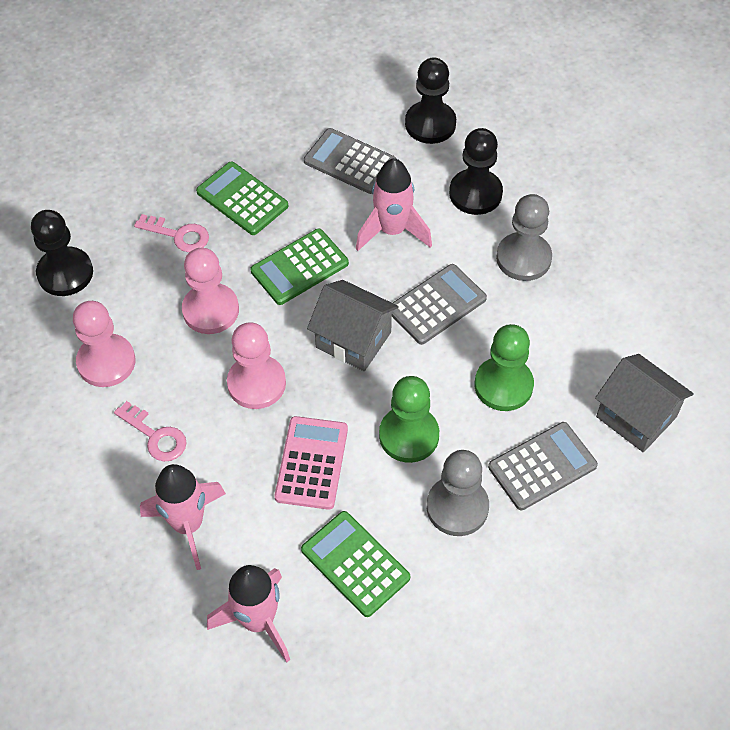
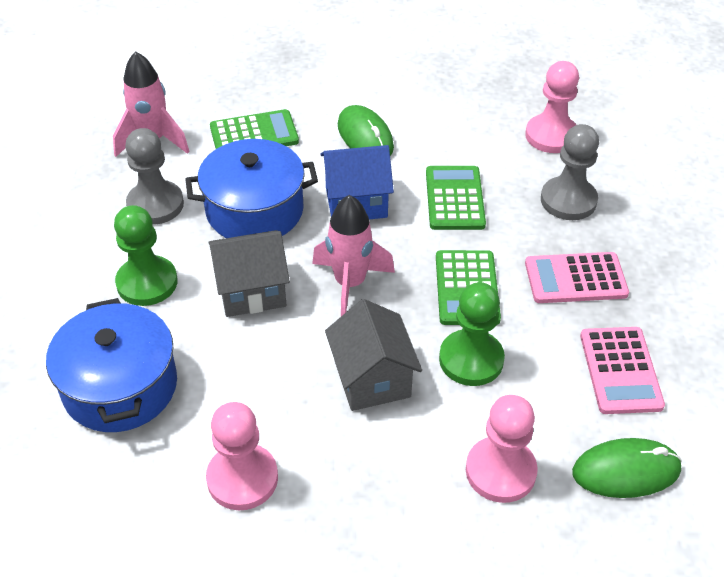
black pawn: 3 -> 0
blue house: 0 -> 1
blue pot: 0 -> 2
green mouse: 0 -> 2
grey calculator: 3 -> 0
pink calculator: 1 -> 2
pink key: 2 -> 0
pink rocket: 3 -> 2

